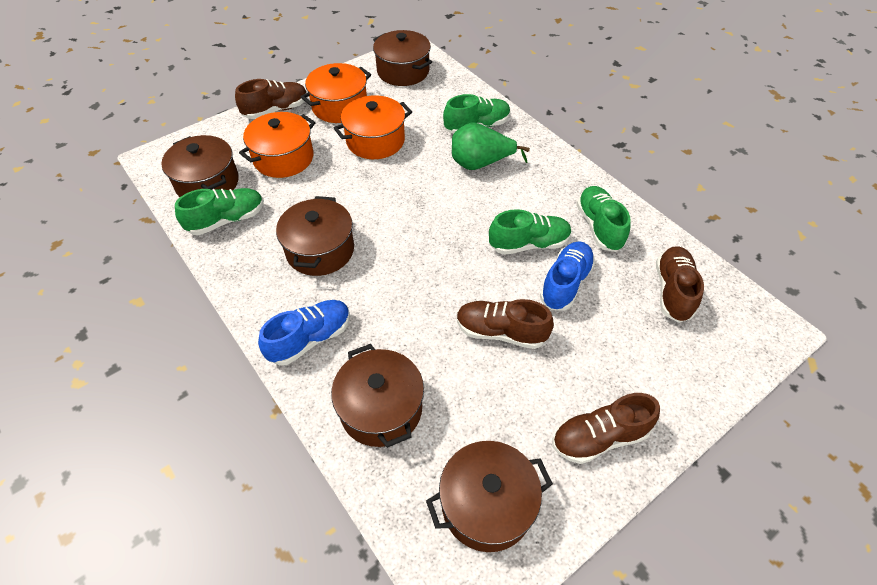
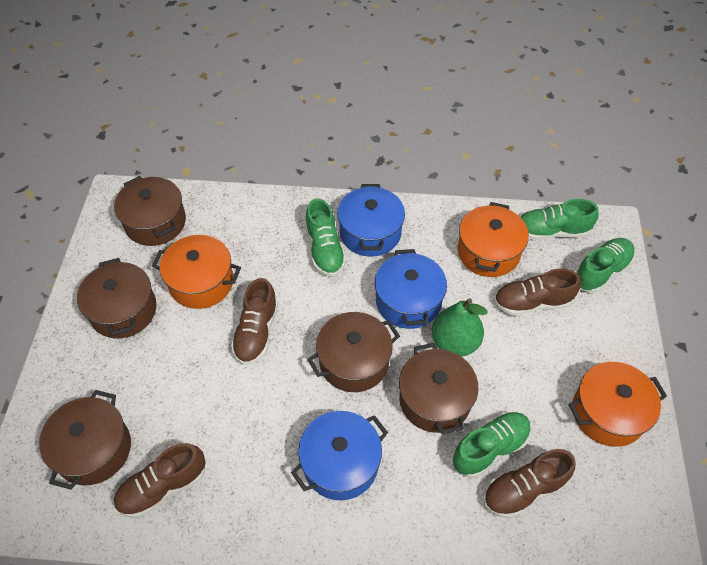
blue pot: 0 -> 3
blue shoe: 2 -> 0

